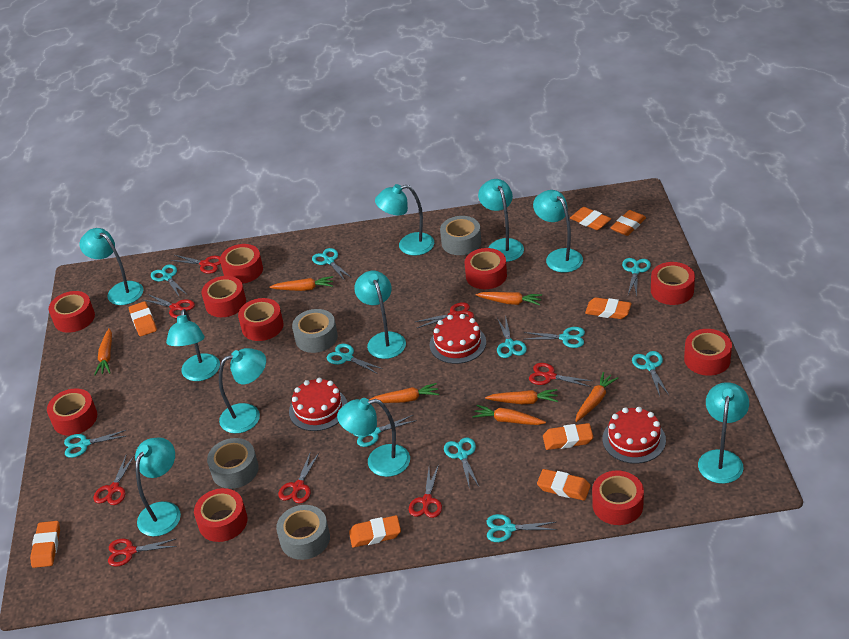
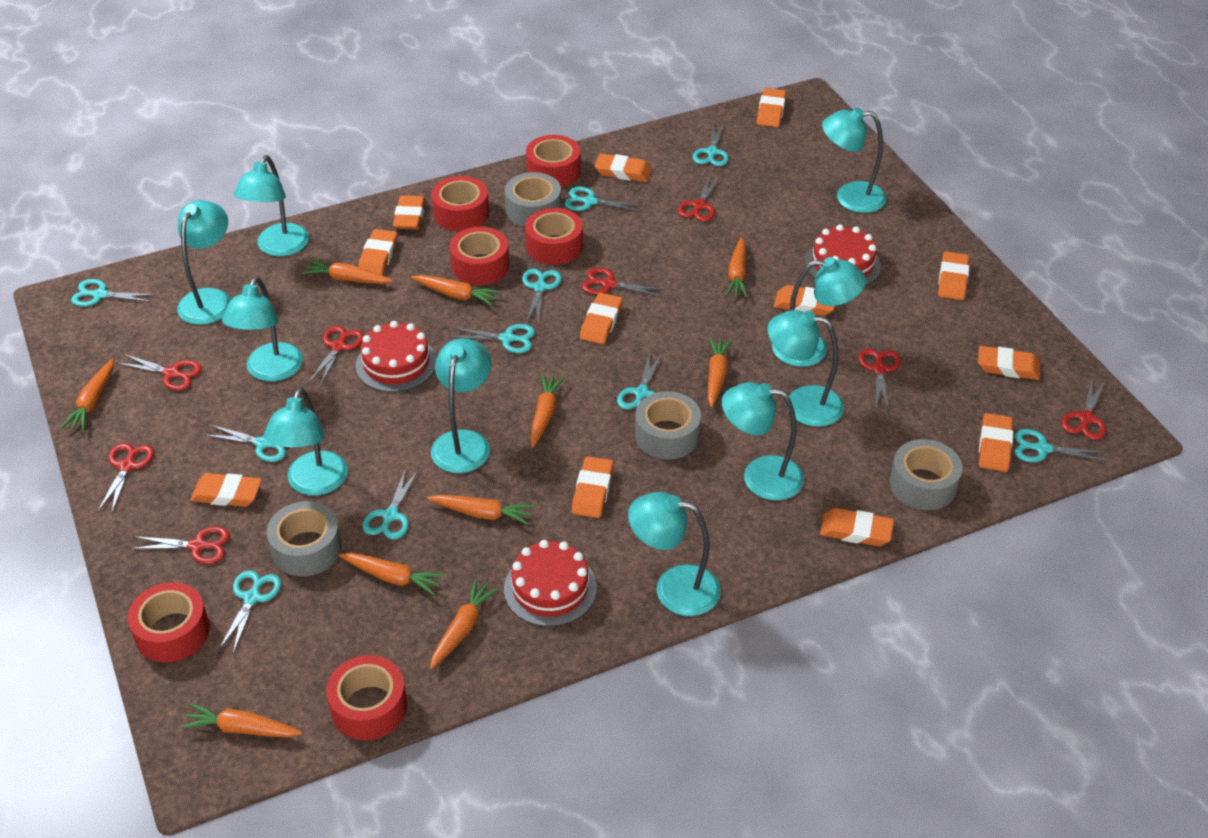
orange carrot: 7 -> 10
orange eraser: 8 -> 12
red tape: 10 -> 6
turquoise scissors: 11 -> 10

